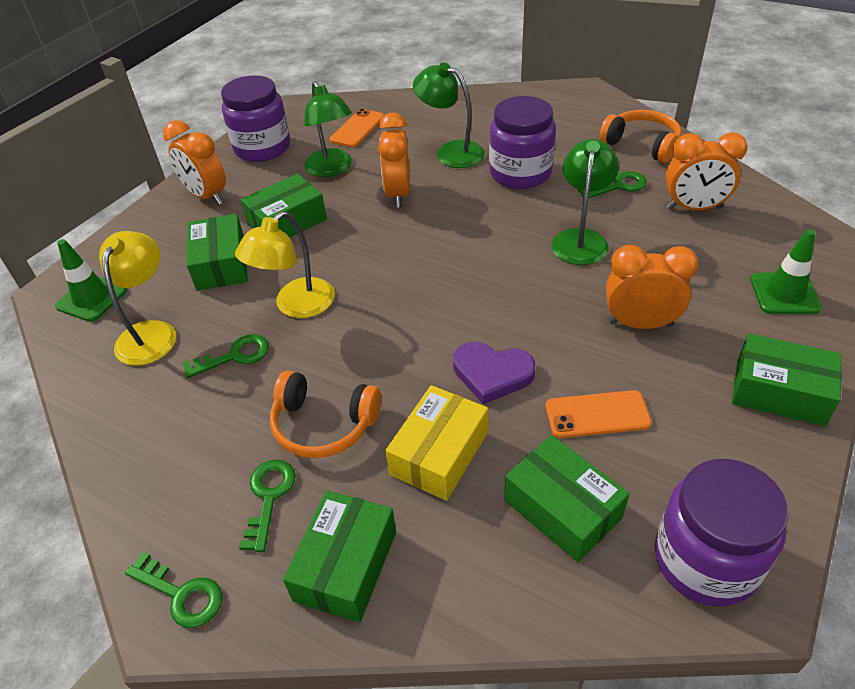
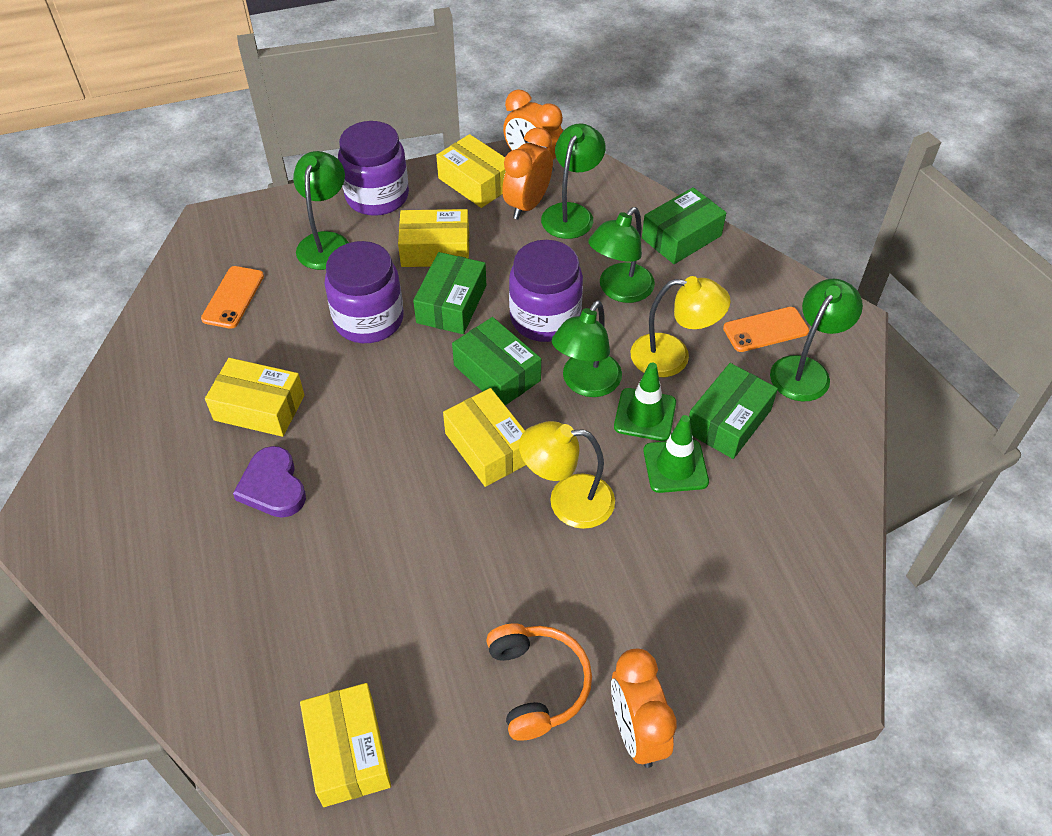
green box: 5 -> 4
green key: 4 -> 0
green lamp: 3 -> 5
orange clock: 4 -> 3
orange headphones: 2 -> 1
yellow box: 1 -> 5

